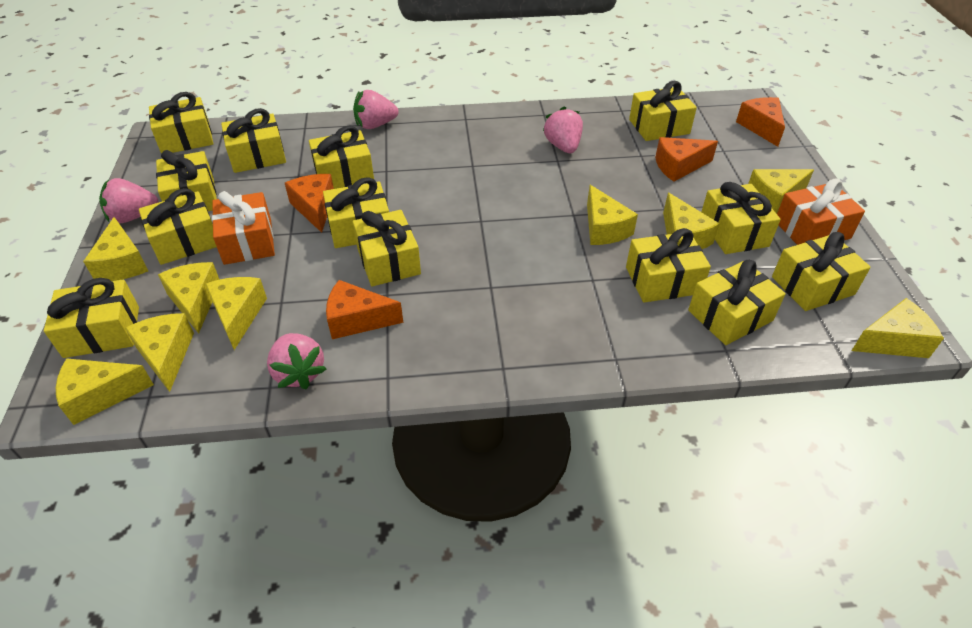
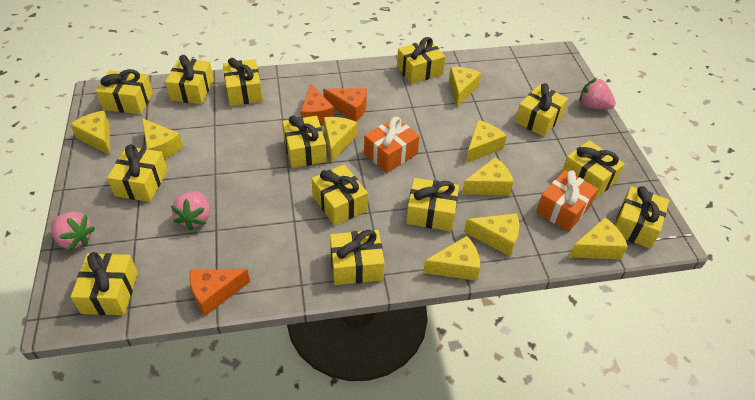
orange cheese: 4 -> 3
pink strawberry: 4 -> 3

